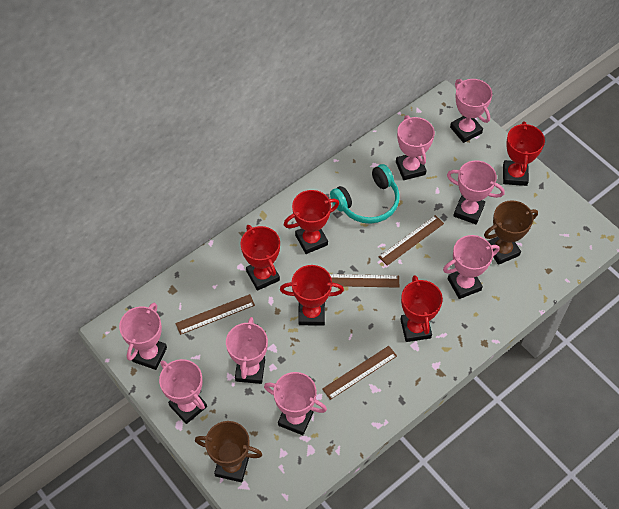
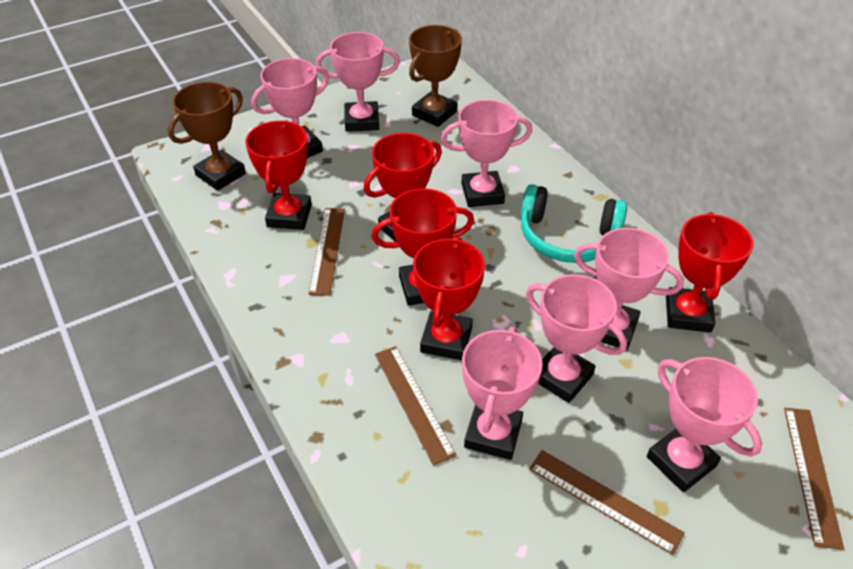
pink trophy: 8 -> 7

